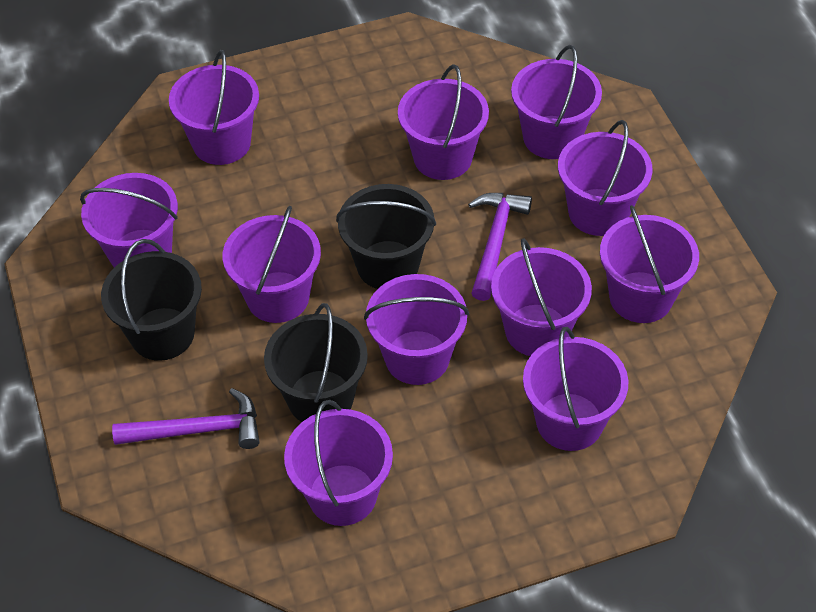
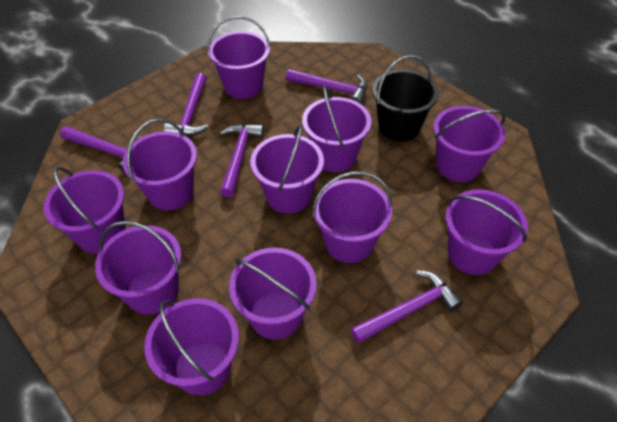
black bucket: 3 -> 1
purple hammer: 2 -> 5

